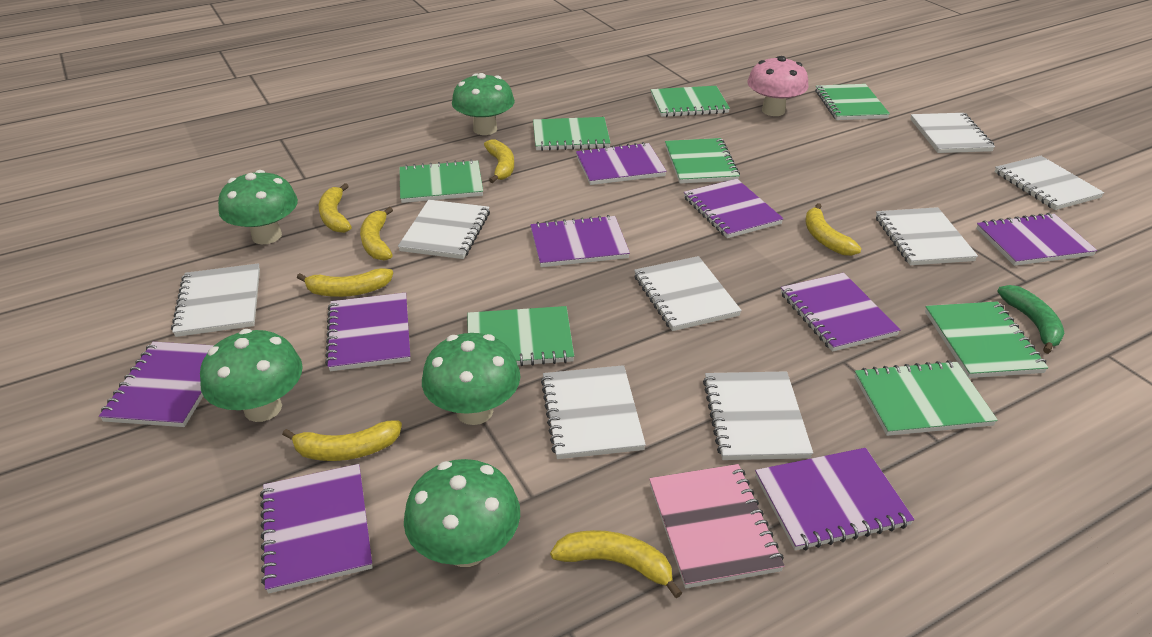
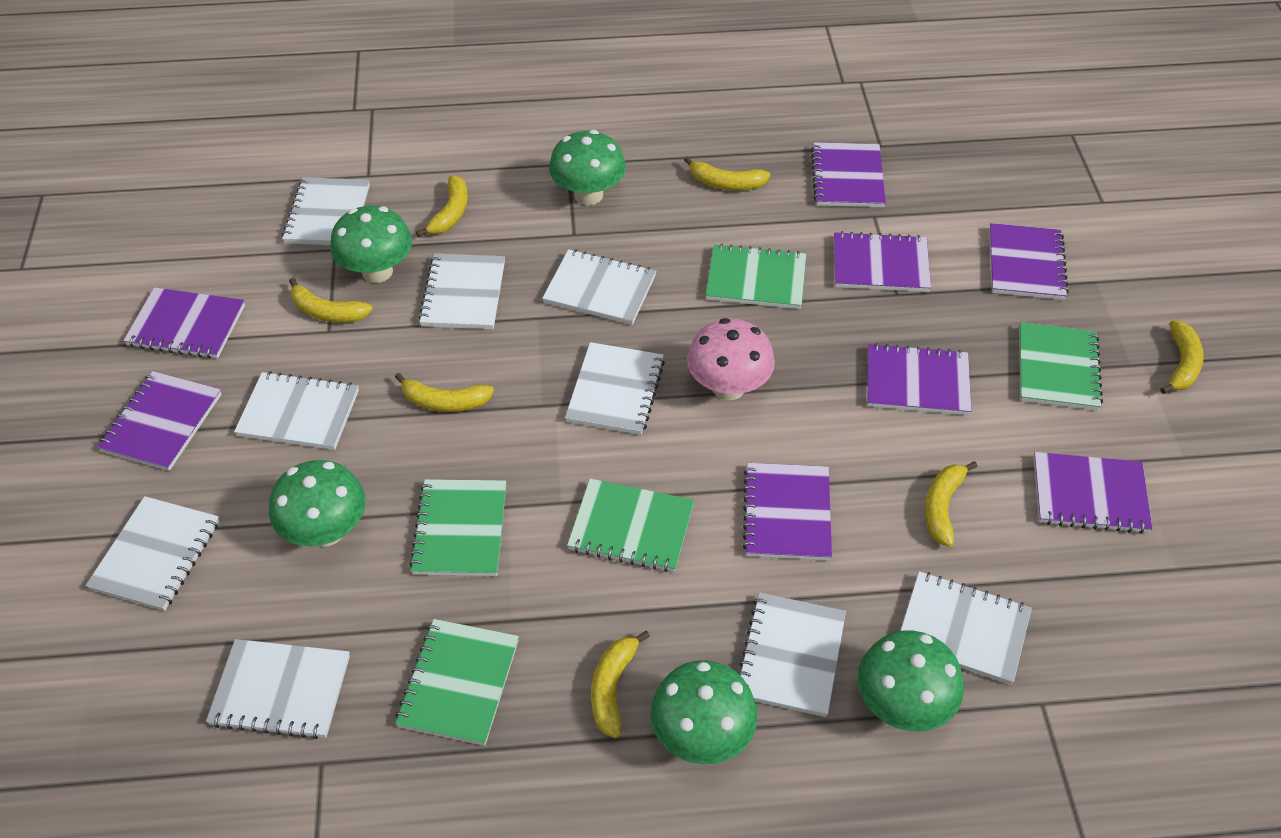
green banana: 1 -> 0
green notebook: 8 -> 5
pink notebook: 1 -> 0
purple notebook: 9 -> 8
white notebook: 8 -> 9

